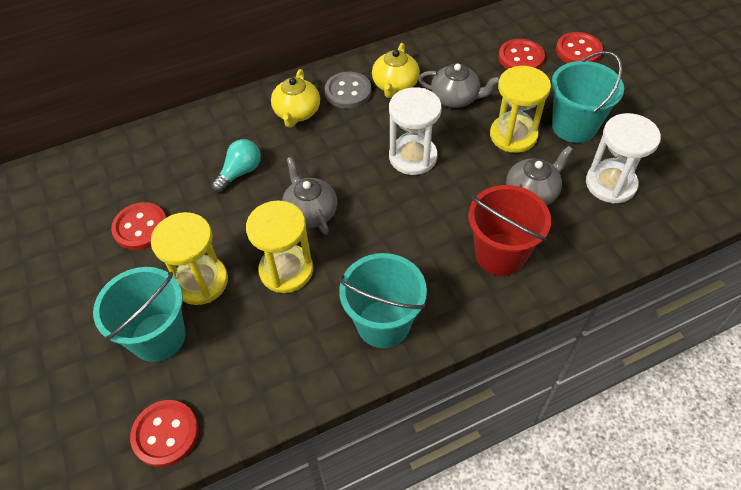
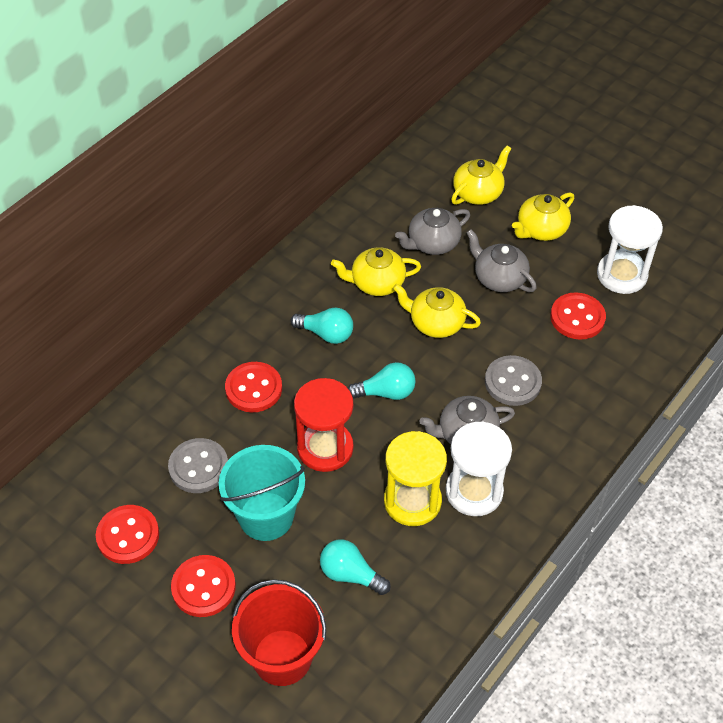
grey button: 1 -> 2
red hourglass: 0 -> 1
turquoise bucket: 3 -> 1
turquoise light bulb: 1 -> 3
yellow hourglass: 3 -> 1
yellow teapot: 2 -> 4

